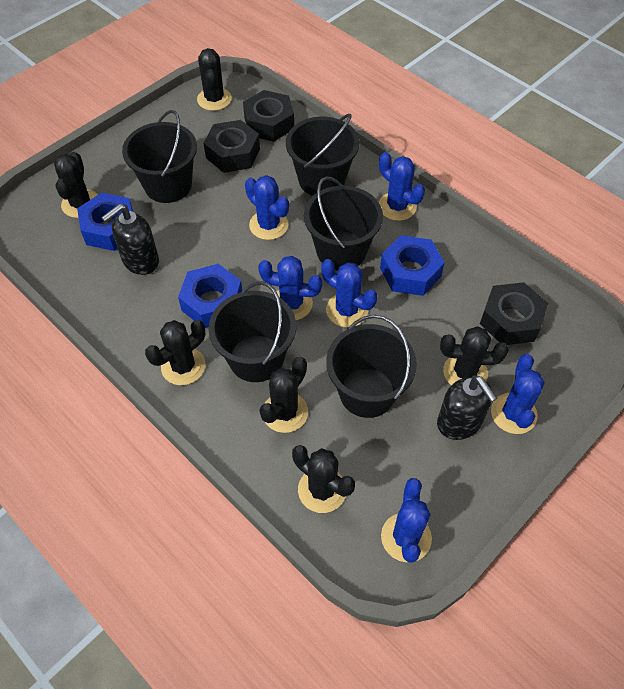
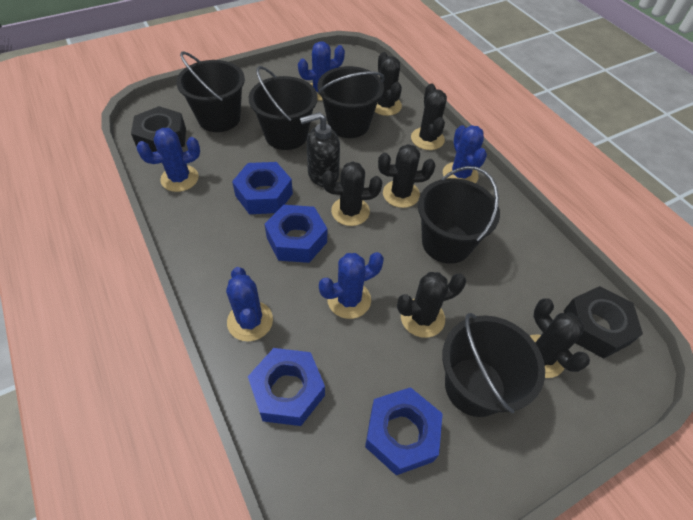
black nut: 3 -> 2
black soap dispenser: 2 -> 1
blue cactus: 6 -> 5
blue nut: 3 -> 4

